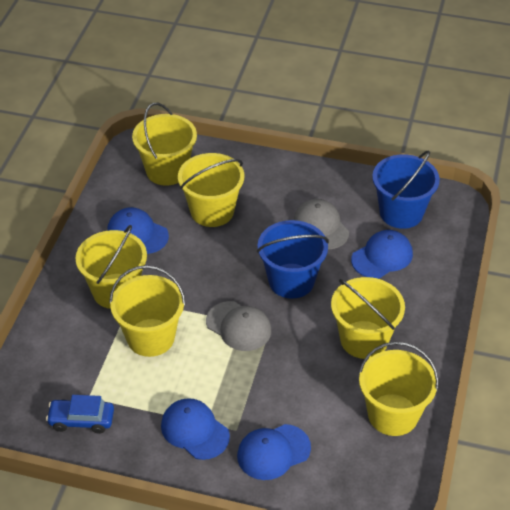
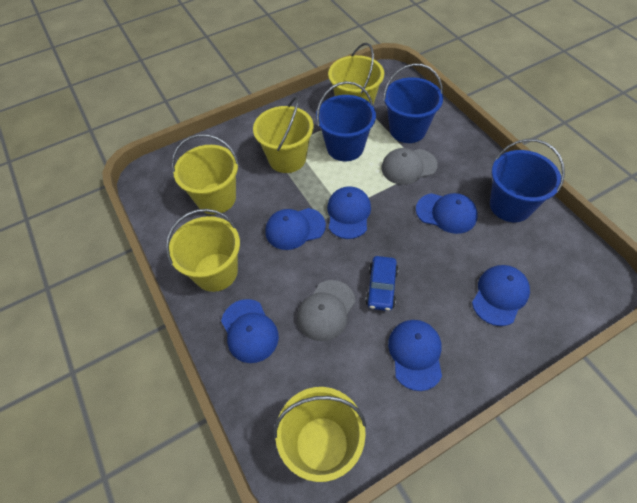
blue bucket: 2 -> 3
blue cap: 4 -> 6
yellow bucket: 6 -> 5

